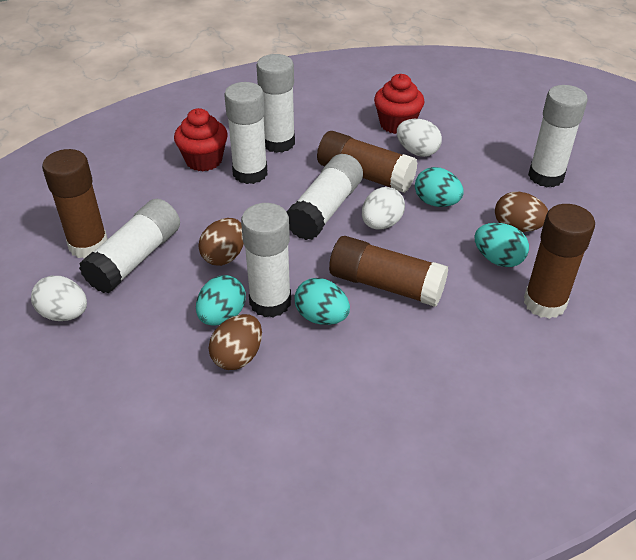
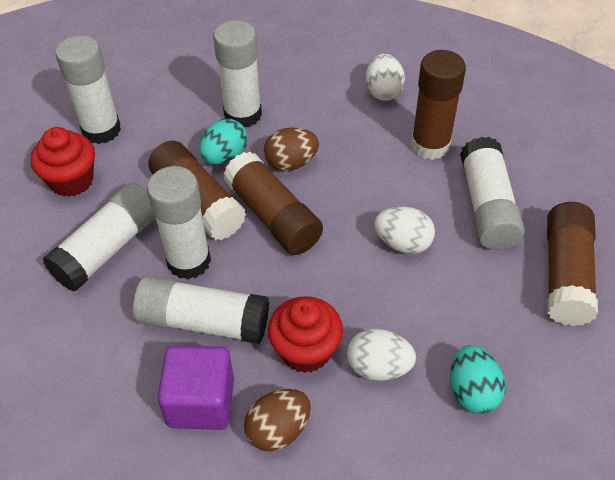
brown egg: 3 -> 2
purple cube: 0 -> 1
turquoise egg: 4 -> 2

